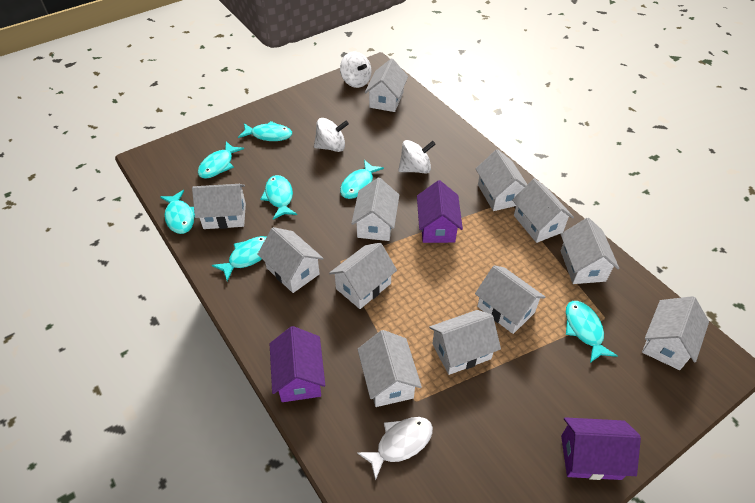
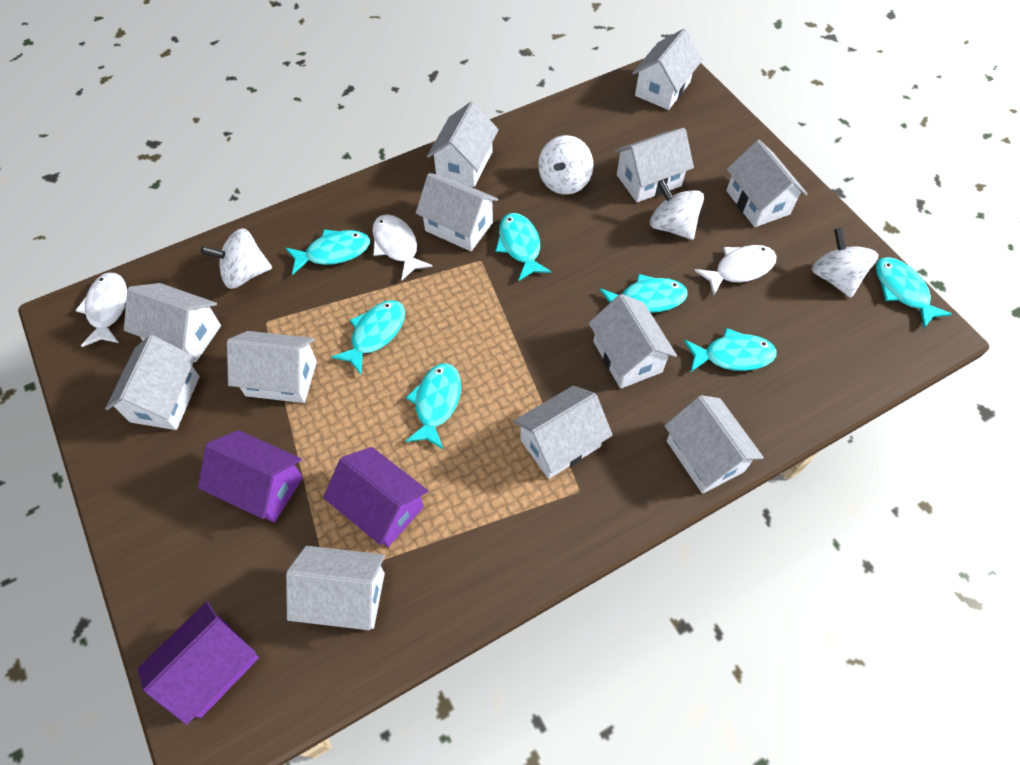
white fish: 1 -> 3
white spinning top: 3 -> 4

